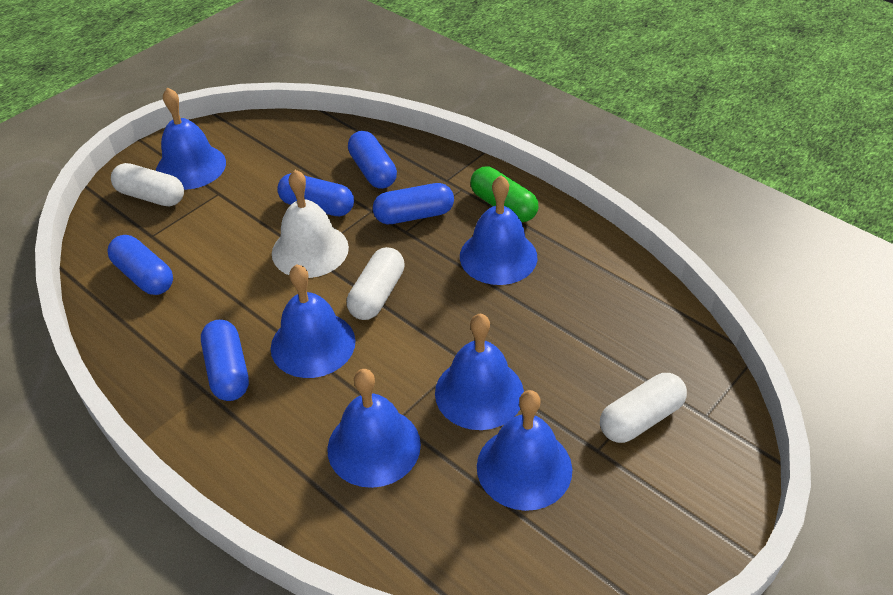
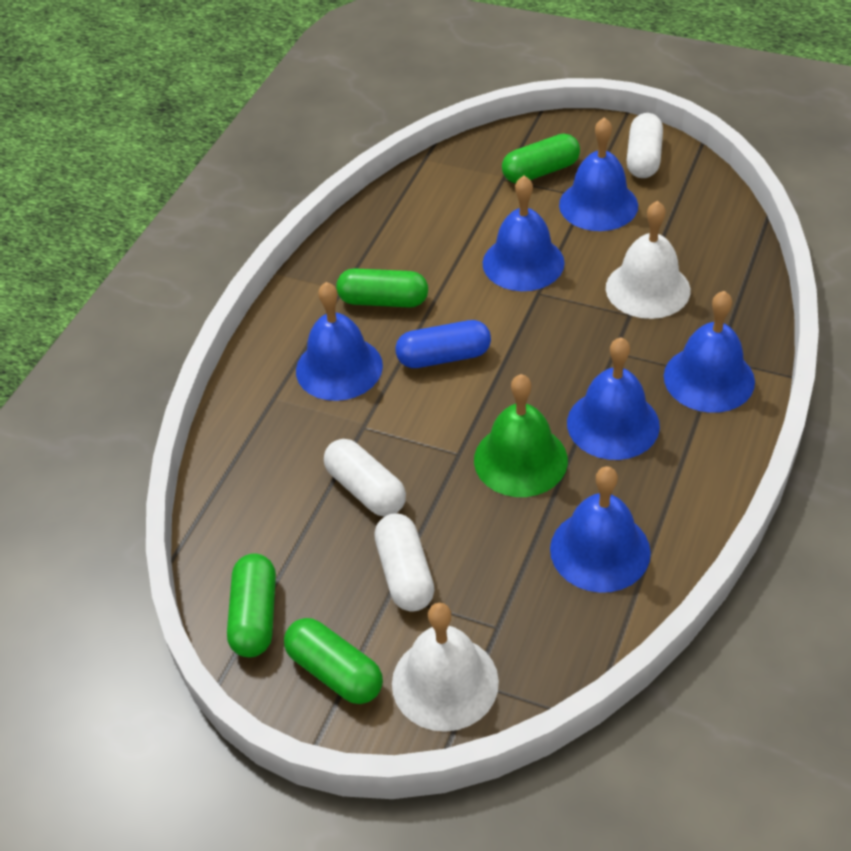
blue capsule: 5 -> 1
green bell: 0 -> 1
green capsule: 1 -> 4
white bell: 1 -> 2

